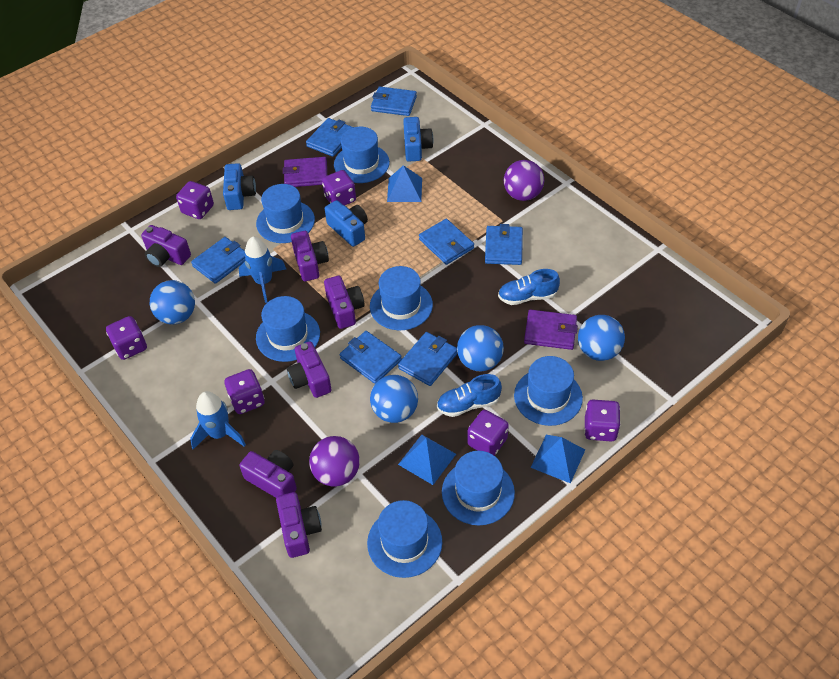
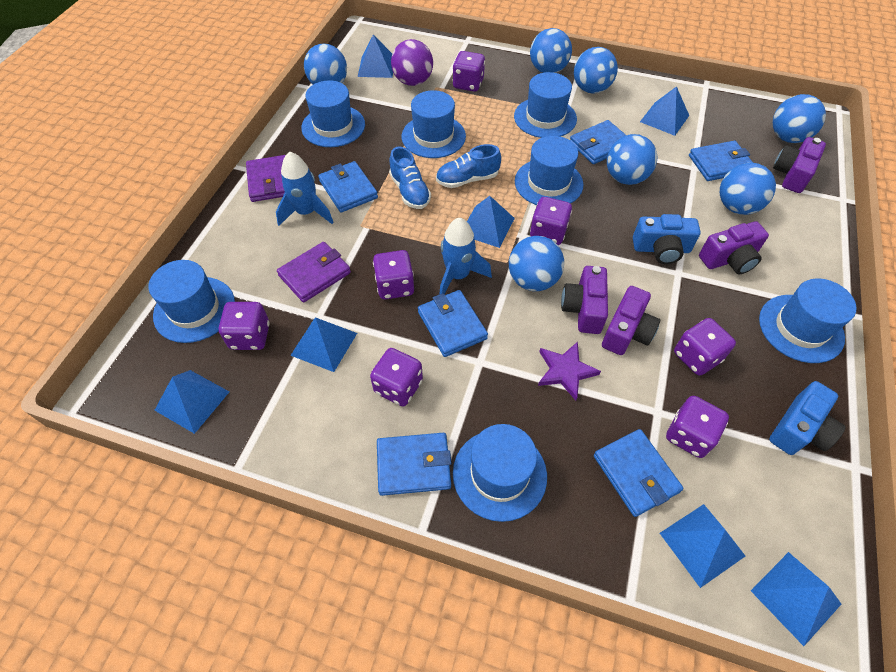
blue ball: 4 -> 7
blue camera: 3 -> 2
blue pyramid: 3 -> 7
blue wallet: 7 -> 6
purple ball: 2 -> 1
purple camera: 6 -> 4
purple dice: 6 -> 7
purple star: 0 -> 1

